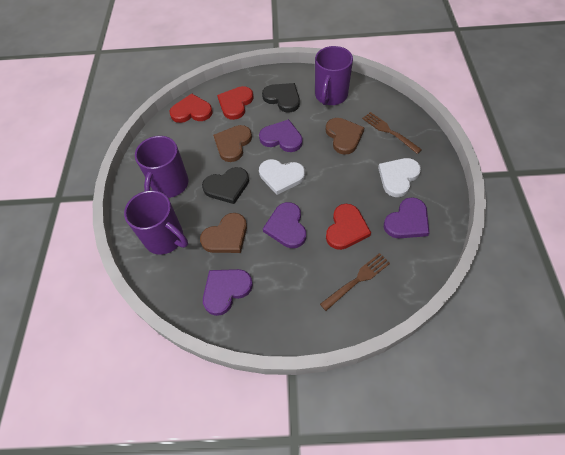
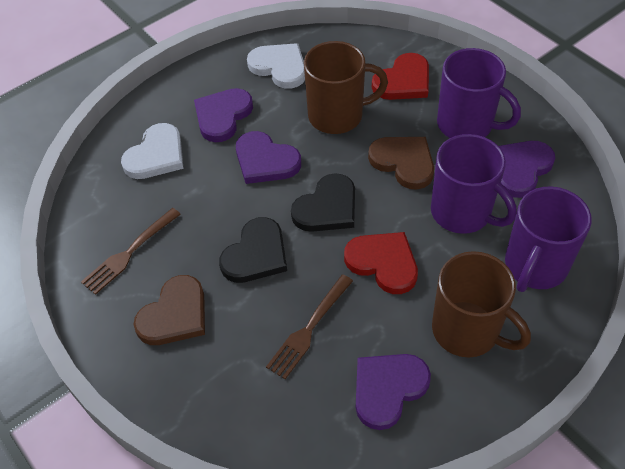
brown heart: 3 -> 2
brown mug: 0 -> 2
red heart: 3 -> 2

